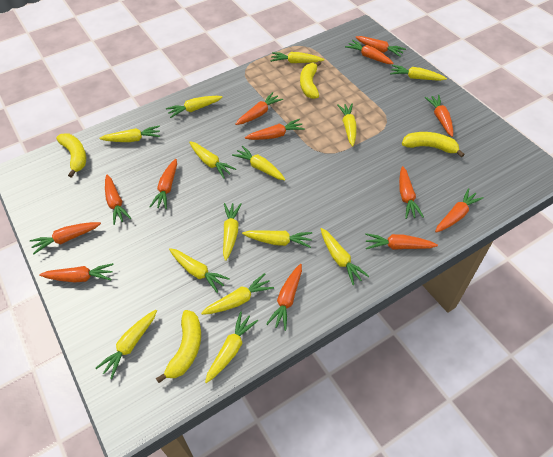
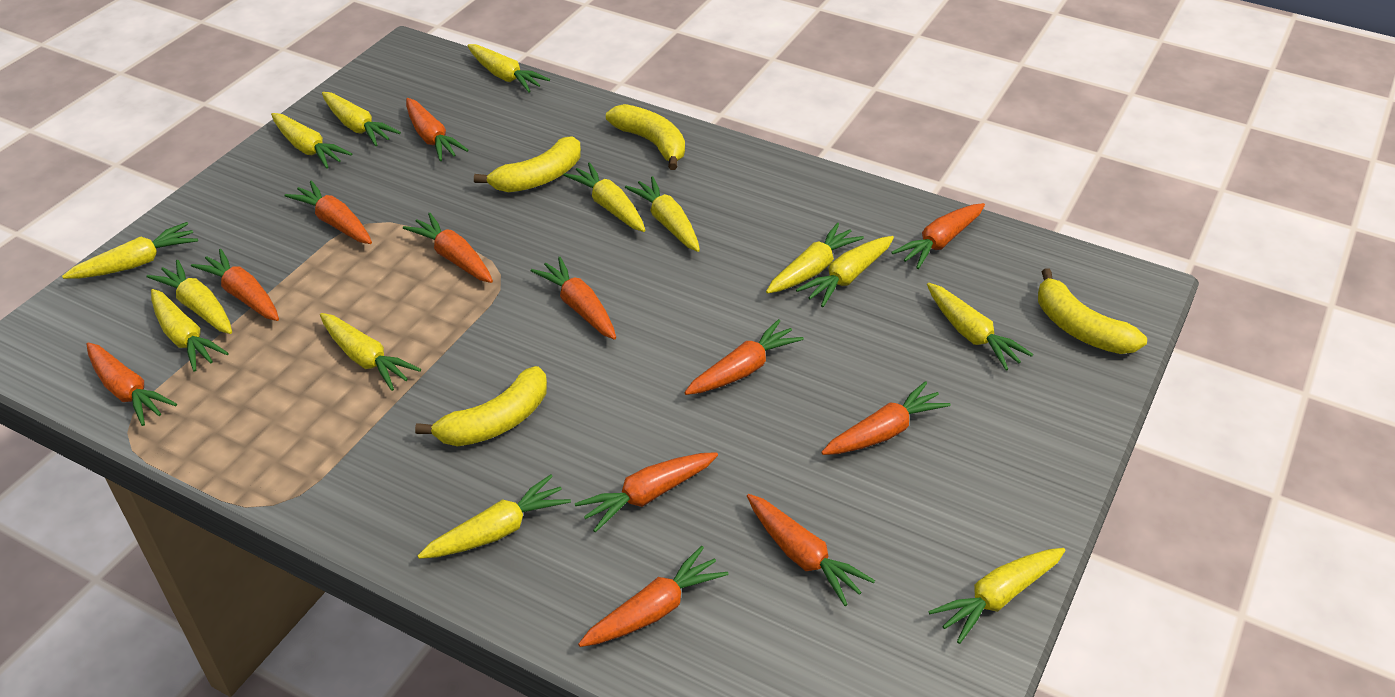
orange carrot: 13 -> 12

